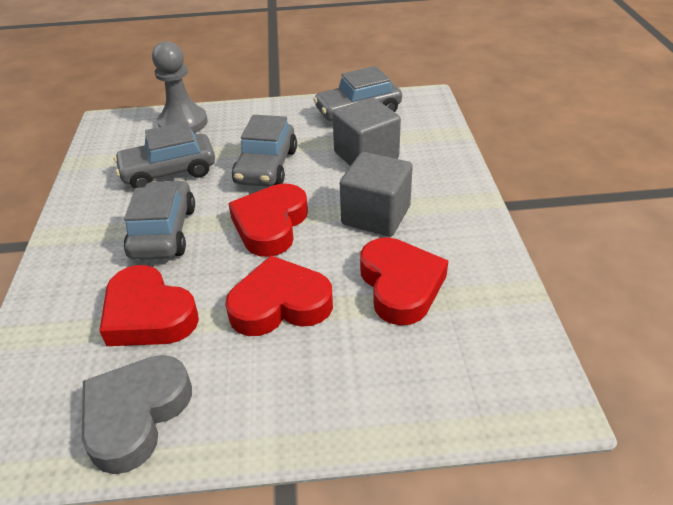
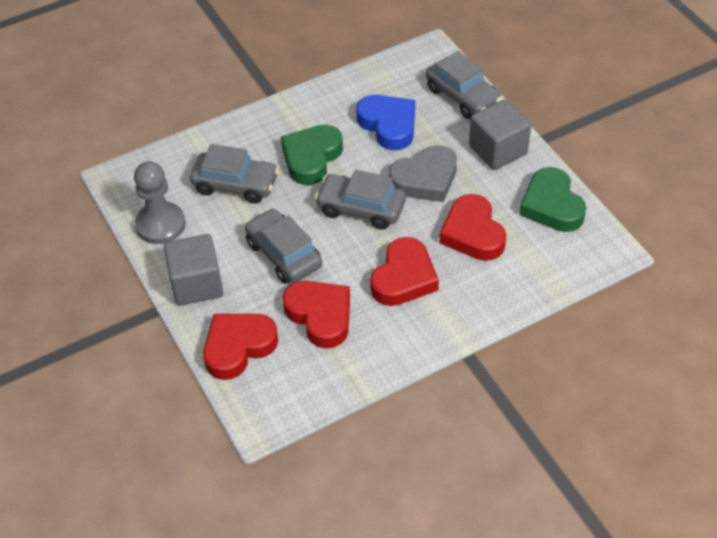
blue heart: 0 -> 1
green heart: 0 -> 2

